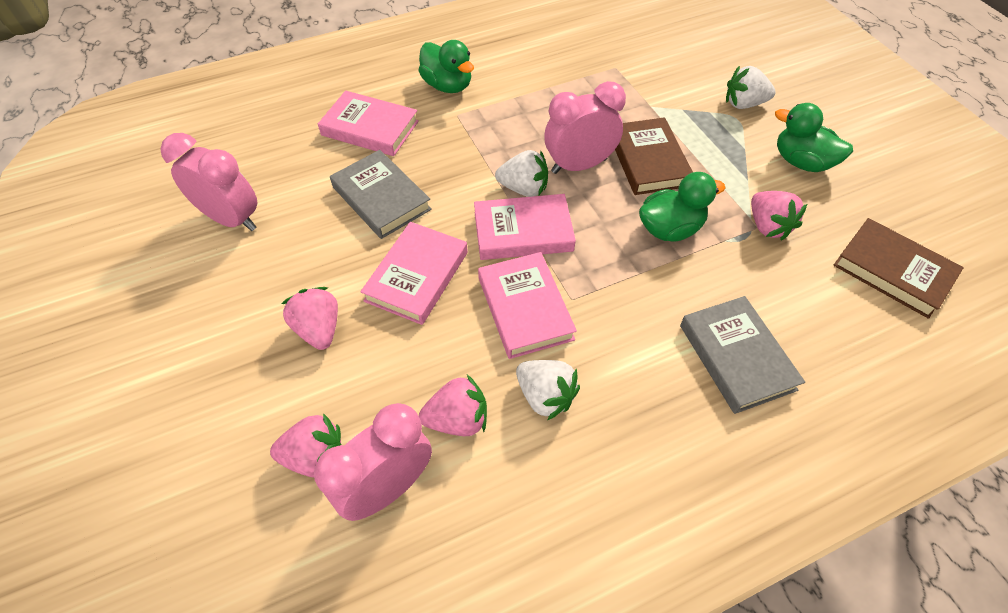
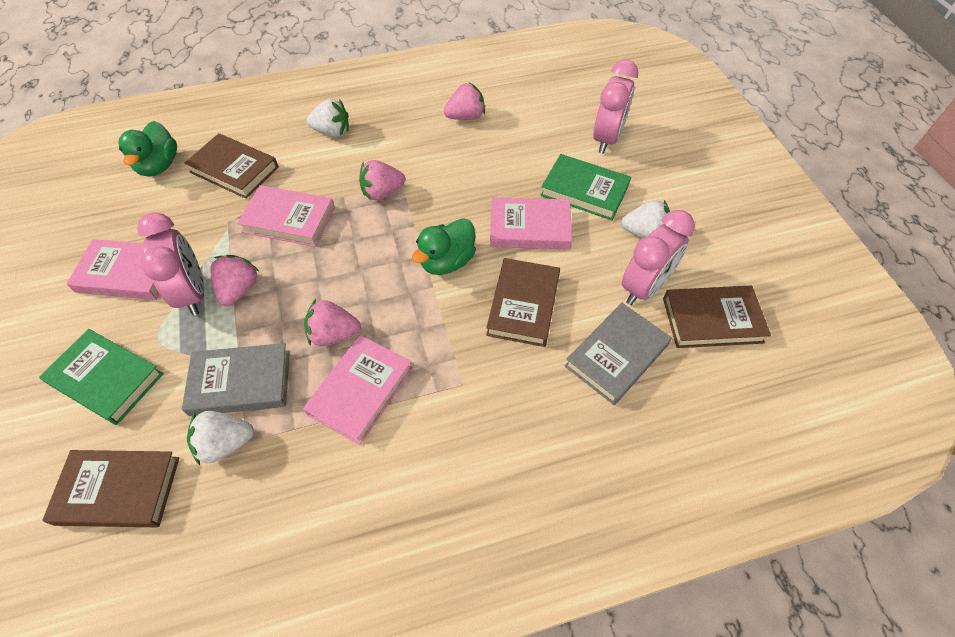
brown book: 2 -> 4
green book: 0 -> 2
green duck: 3 -> 2

